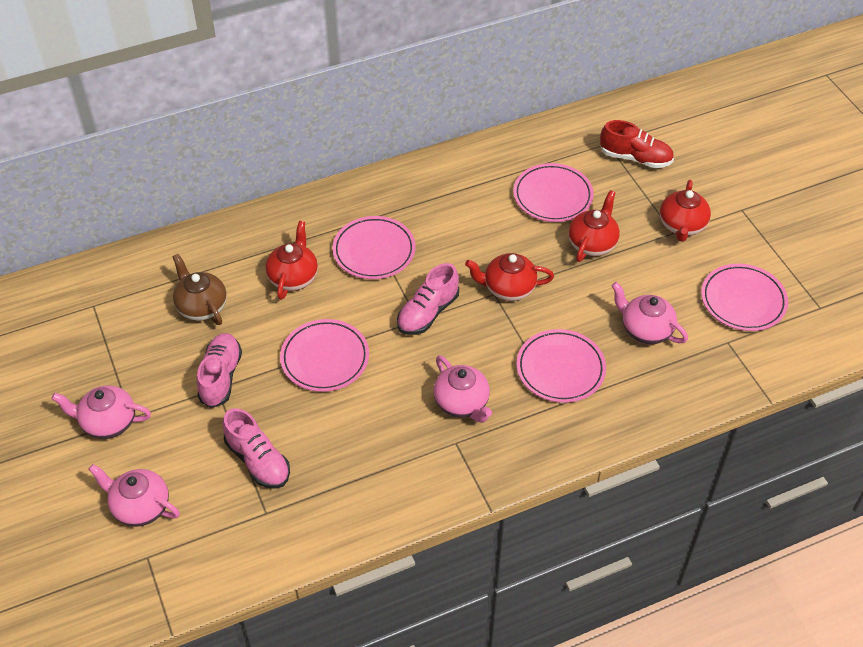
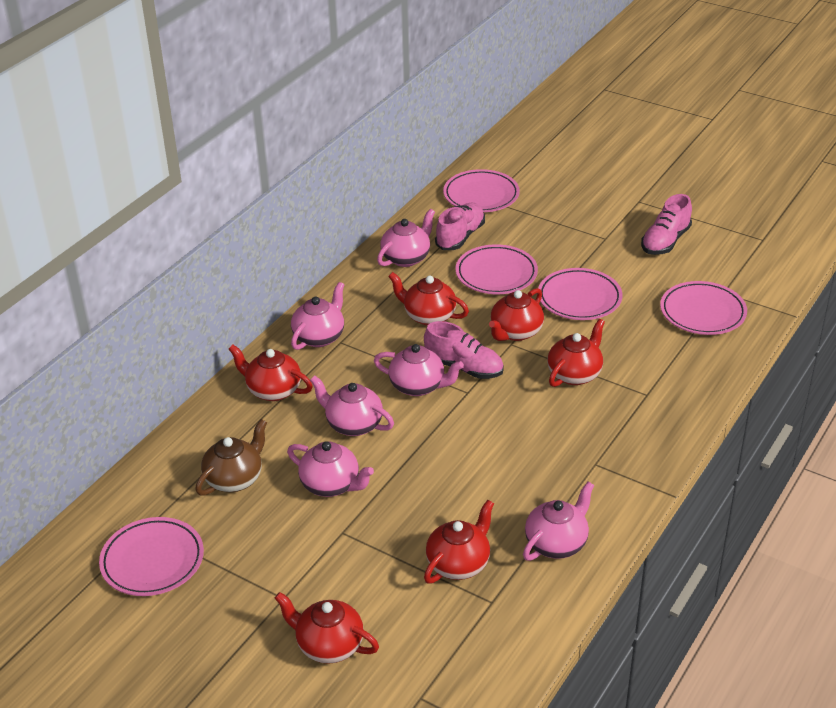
pink teapot: 4 -> 6
red shoe: 1 -> 0
red teapot: 4 -> 6

